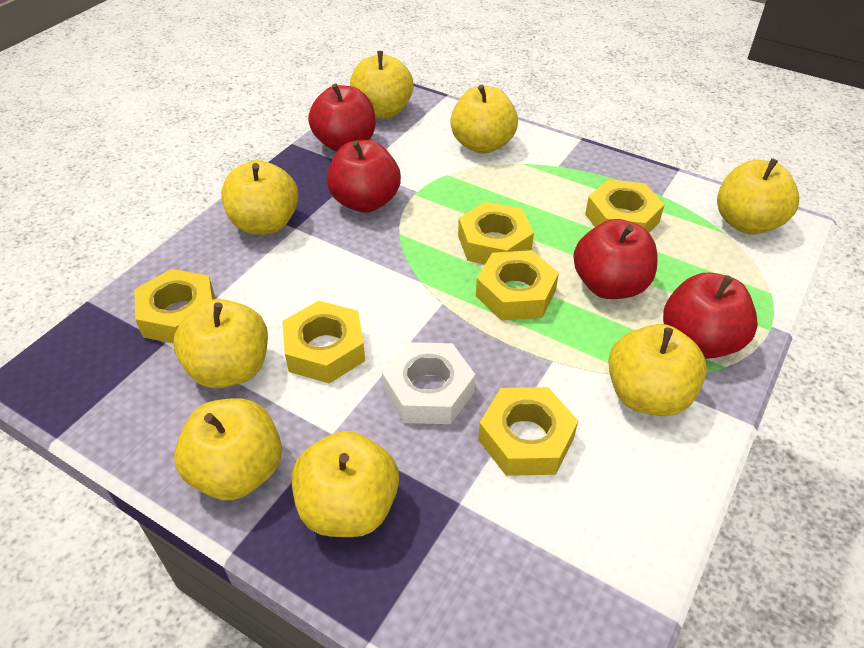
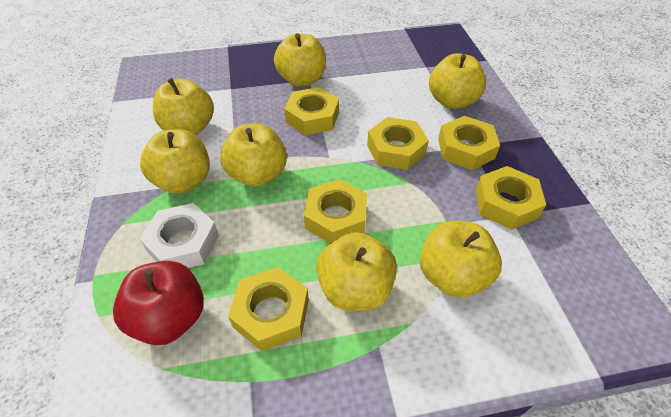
red apple: 4 -> 1
yellow apple: 8 -> 7

